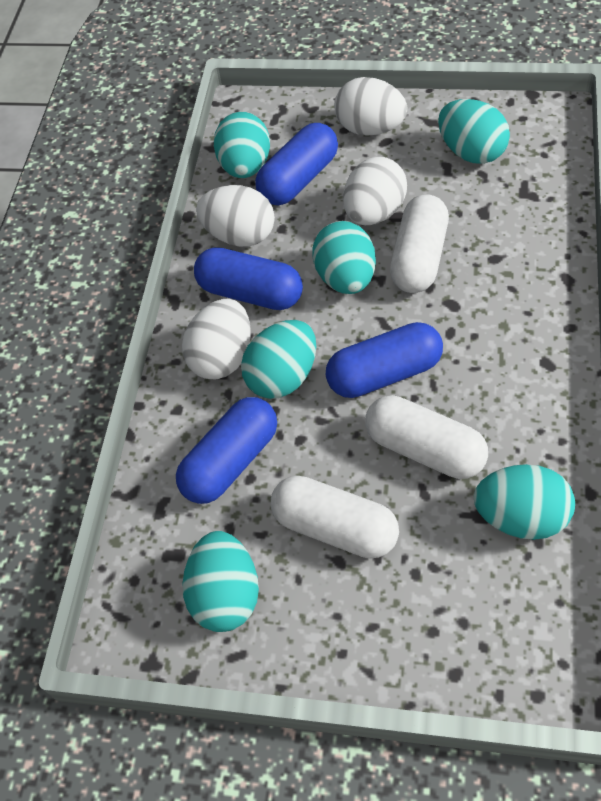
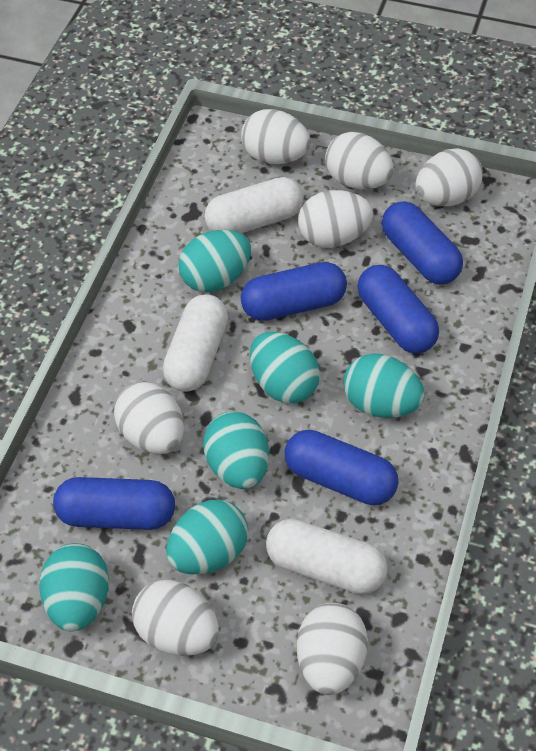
blue capsule: 4 -> 5
white egg: 4 -> 7

